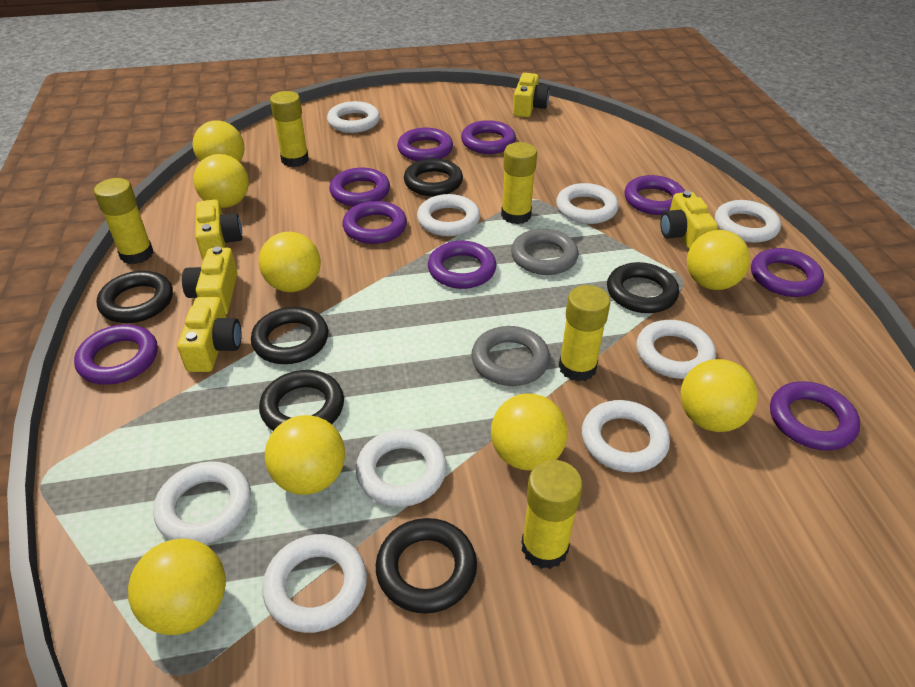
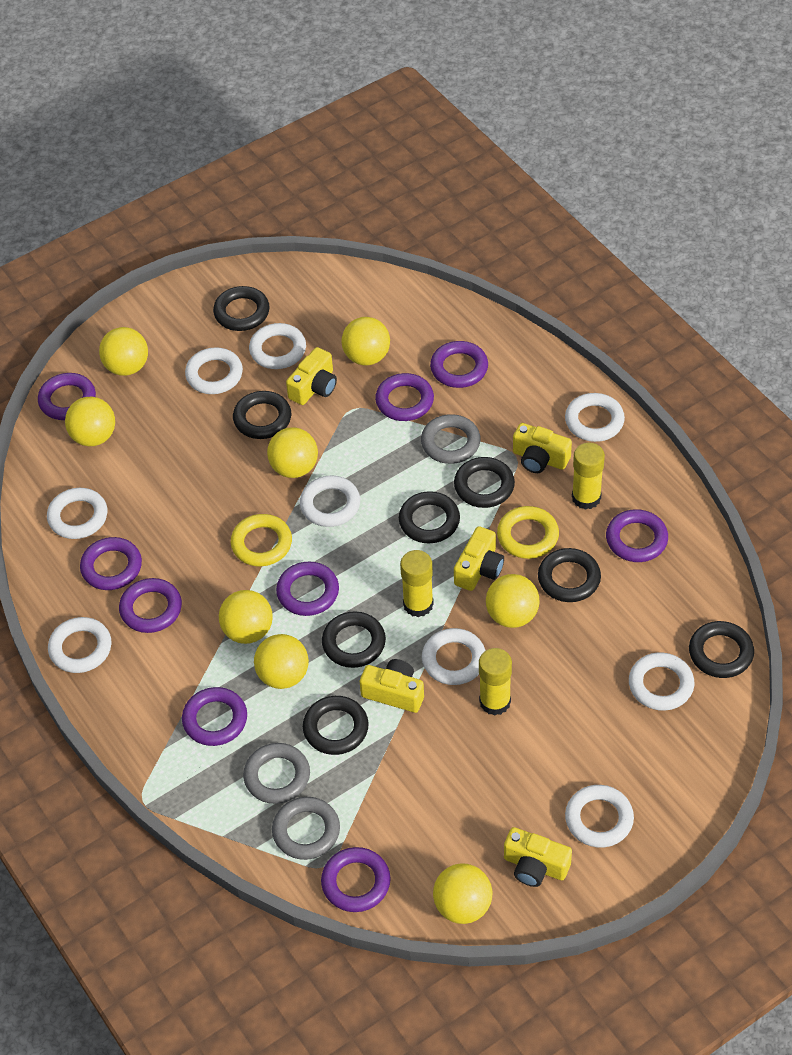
black ring: 6 -> 8
grey ring: 2 -> 3
yellow glue stick: 5 -> 3
yellow ring: 0 -> 2

